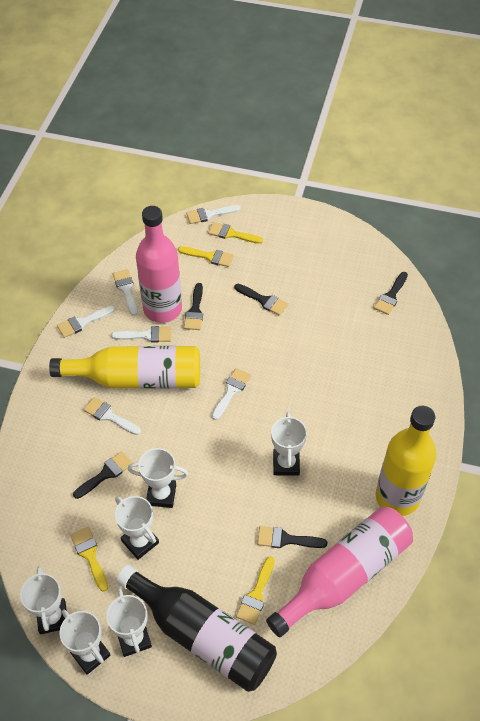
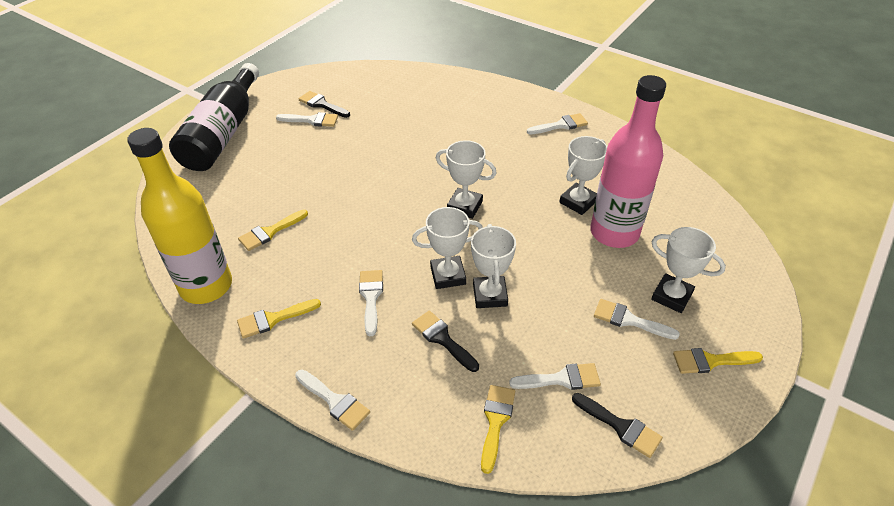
black brush: 5 -> 3
pink bottle: 2 -> 1
white trophy: 6 -> 5
yellow bottle: 2 -> 1

